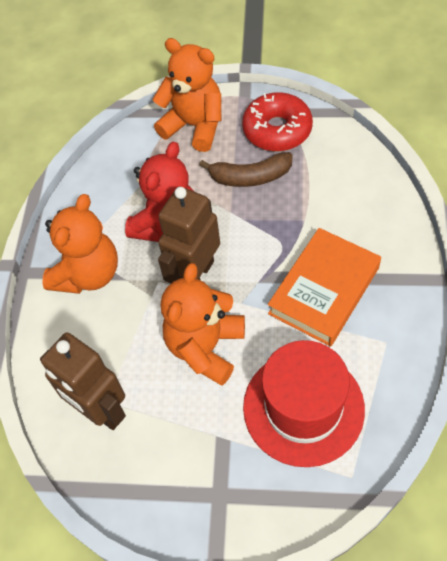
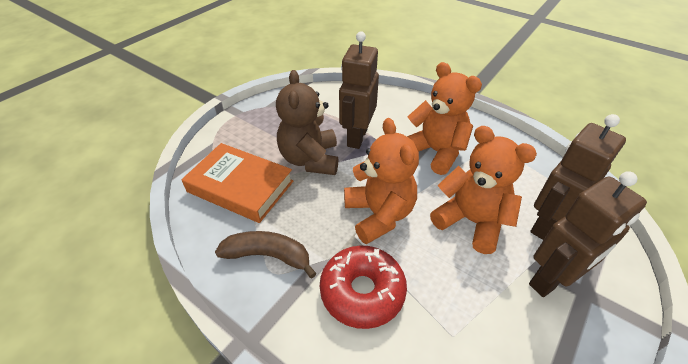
brown robot: 2 -> 3
brown teddy bear: 0 -> 1
red hat: 1 -> 0
red teddy bear: 1 -> 0

